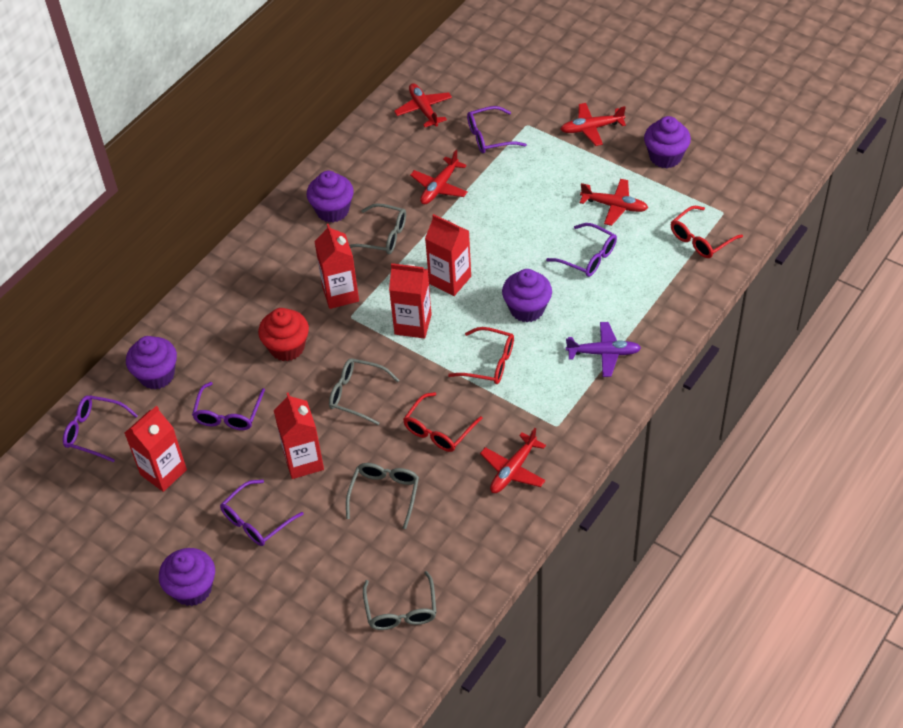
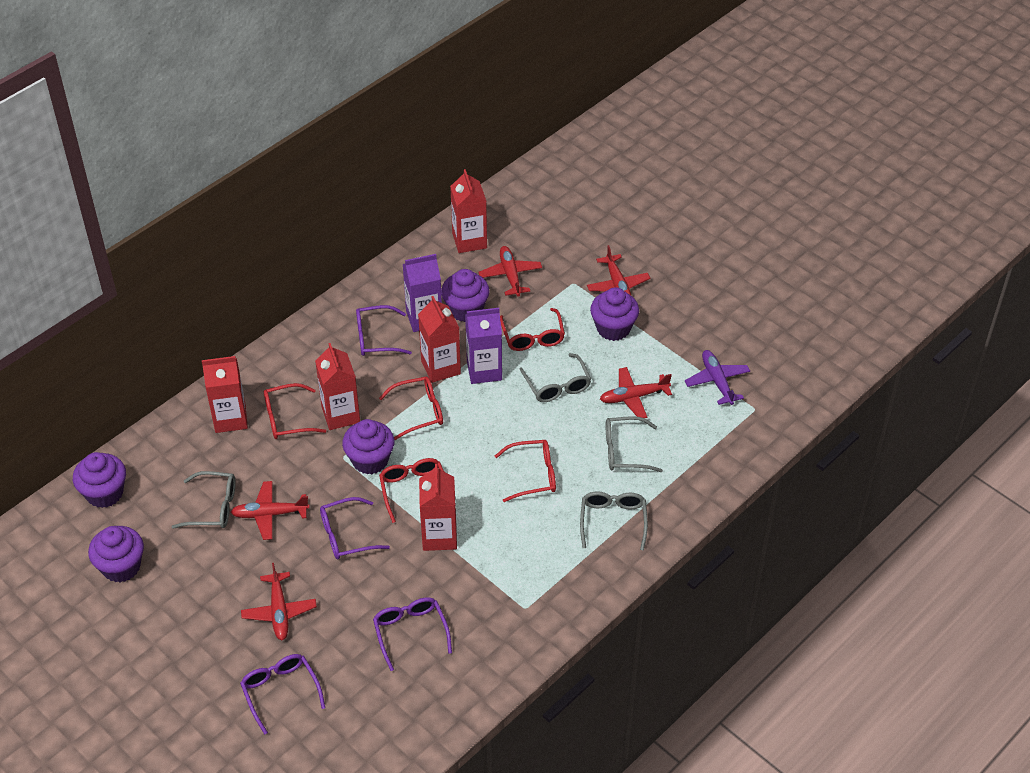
purple carton: 0 -> 2
purple glasses: 5 -> 4
red cupcake: 1 -> 0
red glasses: 3 -> 5

